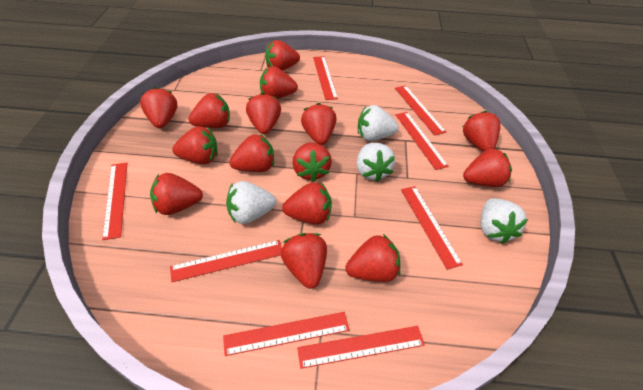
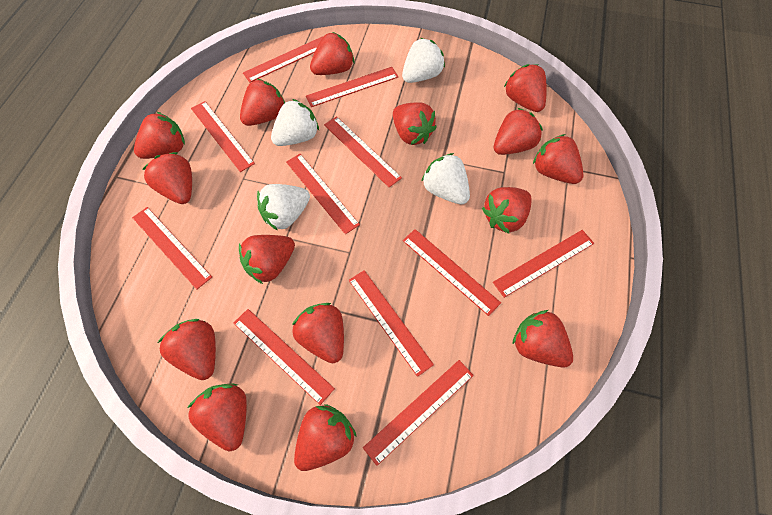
red ruler: 8 -> 11

